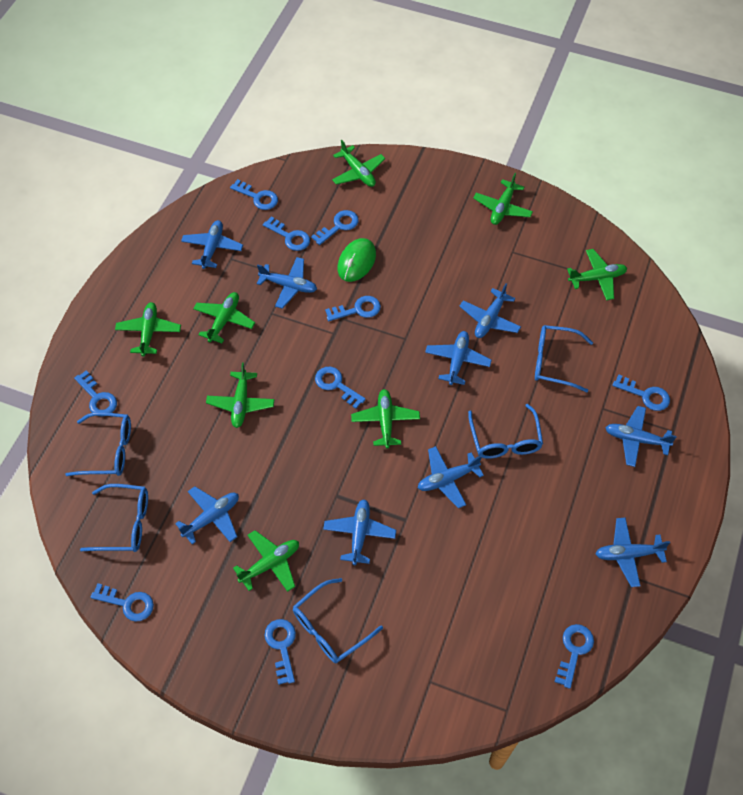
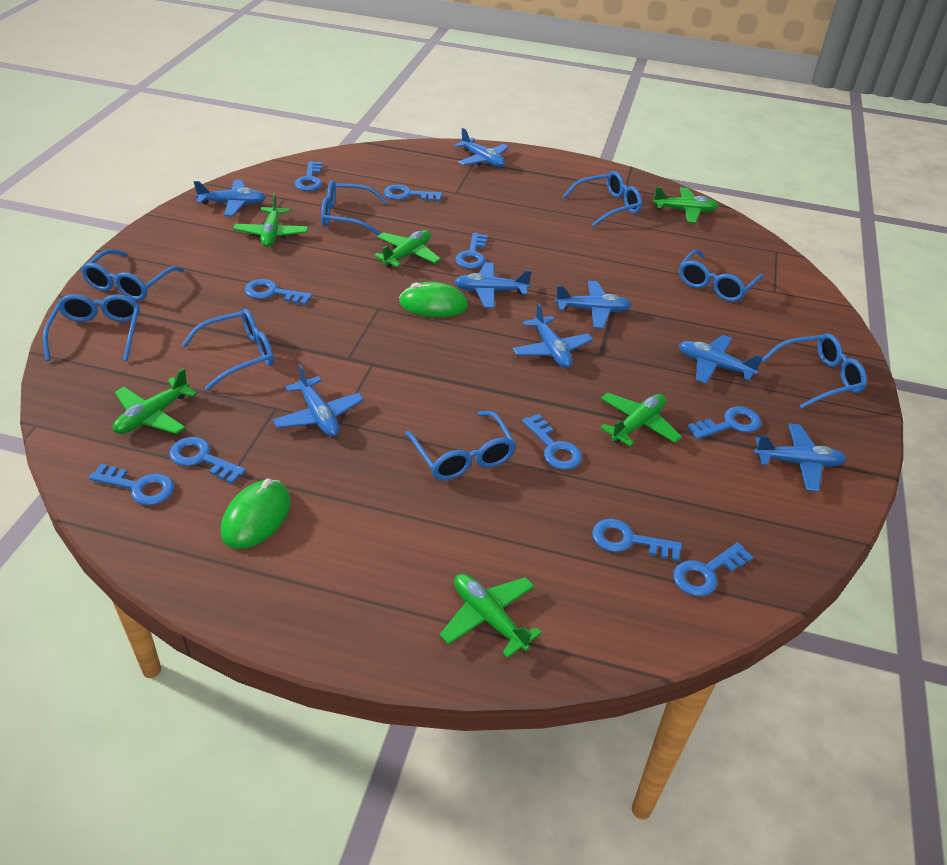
blue glasses: 5 -> 8
blue plane: 9 -> 8
green mouse: 1 -> 2
green plane: 8 -> 6

